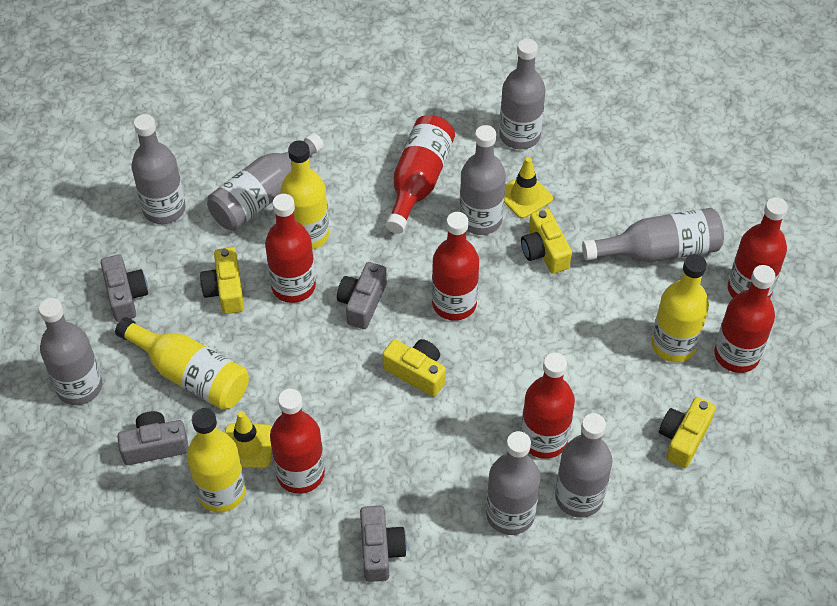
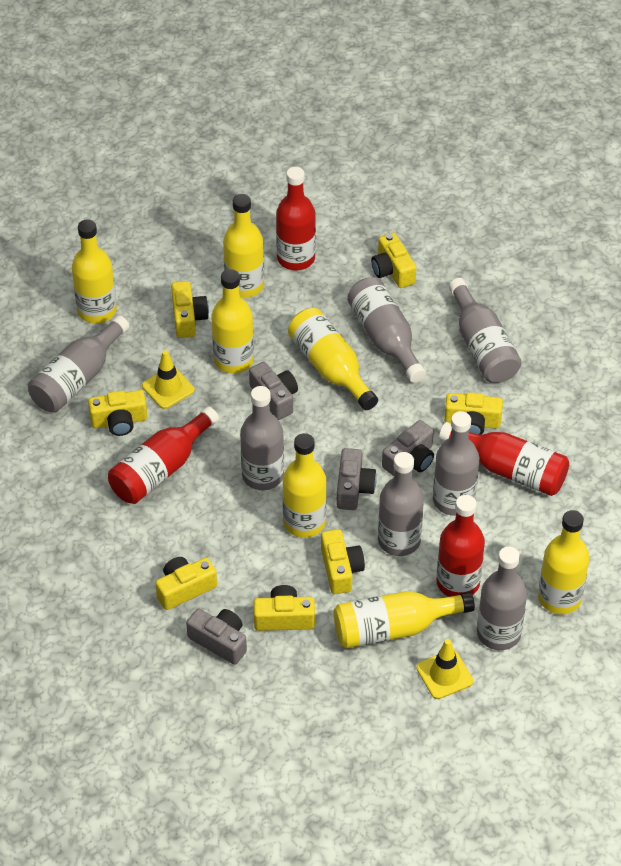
grey bottle: 8 -> 7
red bottle: 7 -> 4
yellow bottle: 4 -> 7
yellow camera: 4 -> 7

